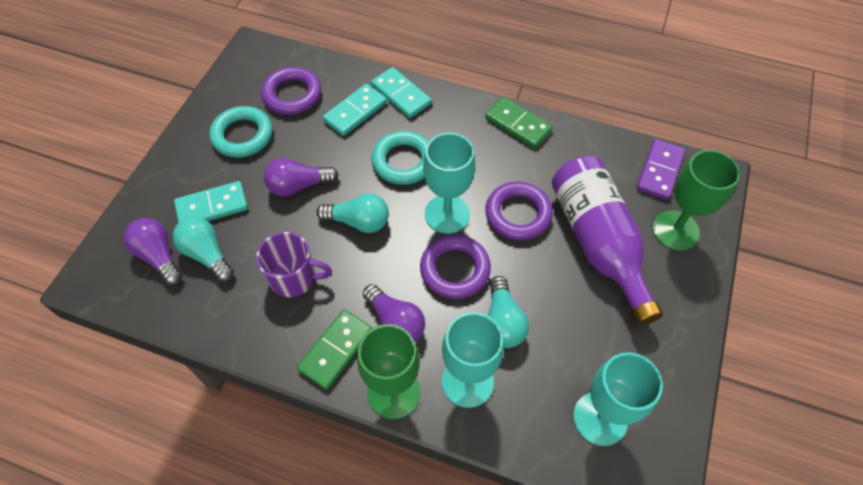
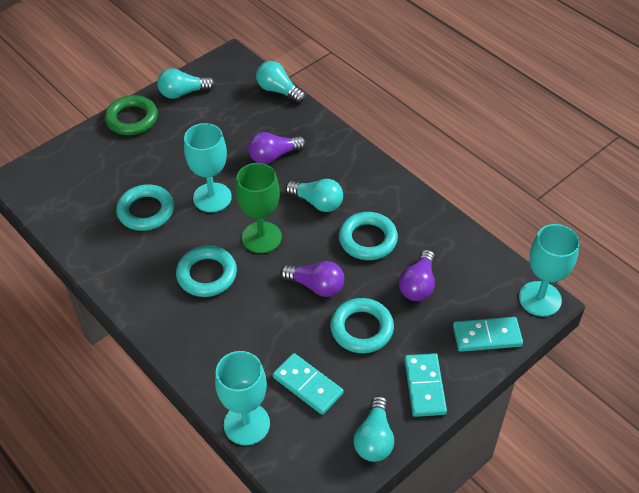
green domino: 2 -> 0
green goblet: 2 -> 1
green ring: 0 -> 1
purple bottle: 1 -> 0
purple domino: 1 -> 0
purple mug: 1 -> 0
purple ring: 3 -> 0
turquoise light bulb: 3 -> 4
turquoise ring: 2 -> 4

